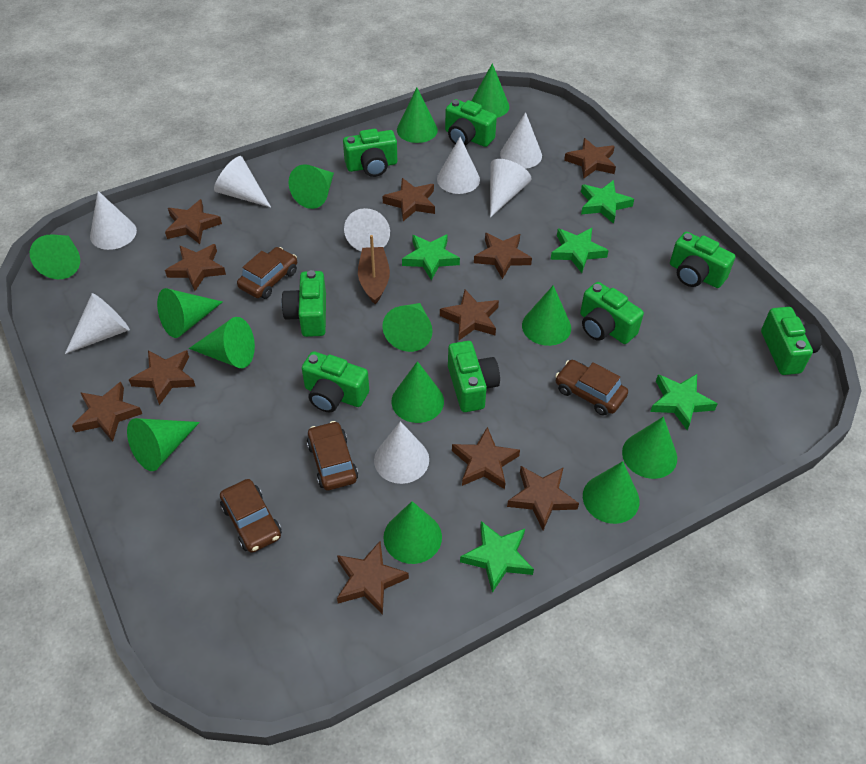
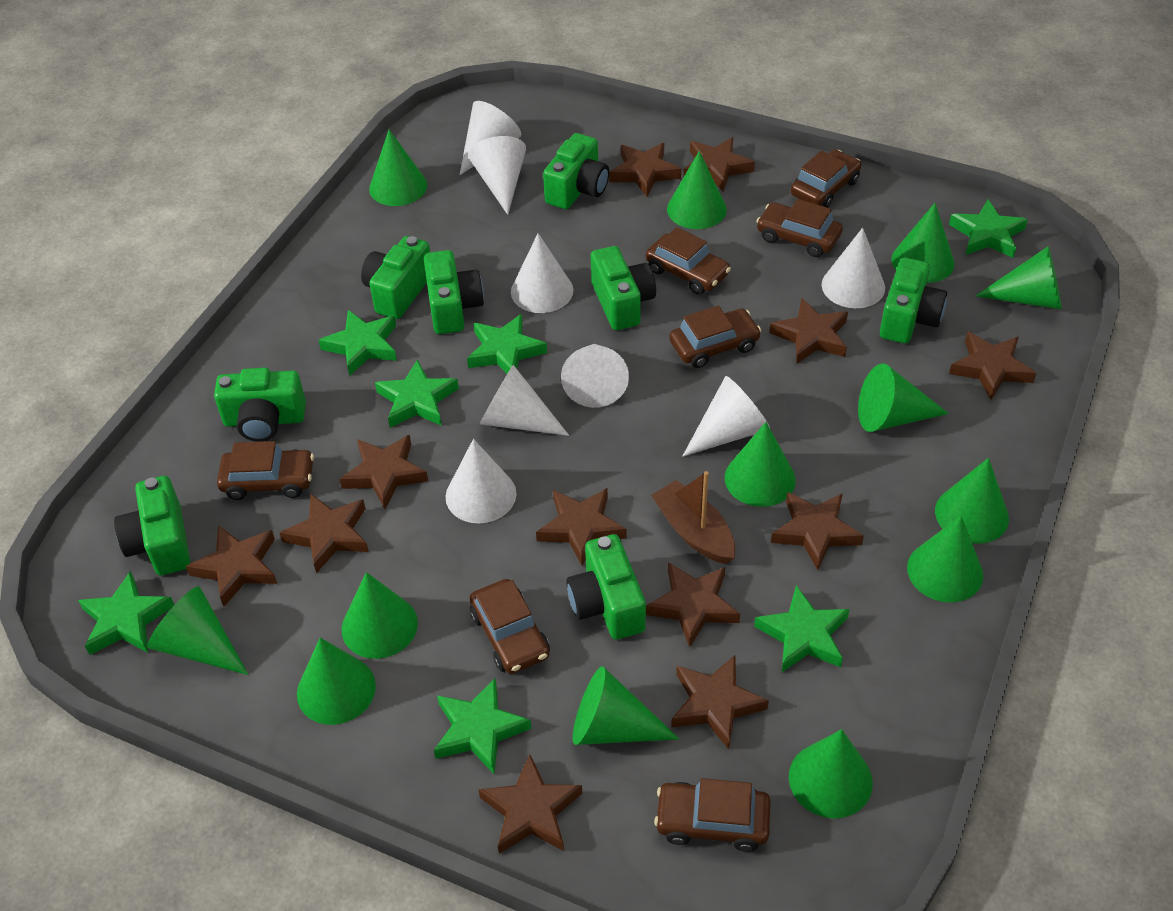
brown car: 4 -> 7
brown star: 11 -> 12
green star: 5 -> 7

